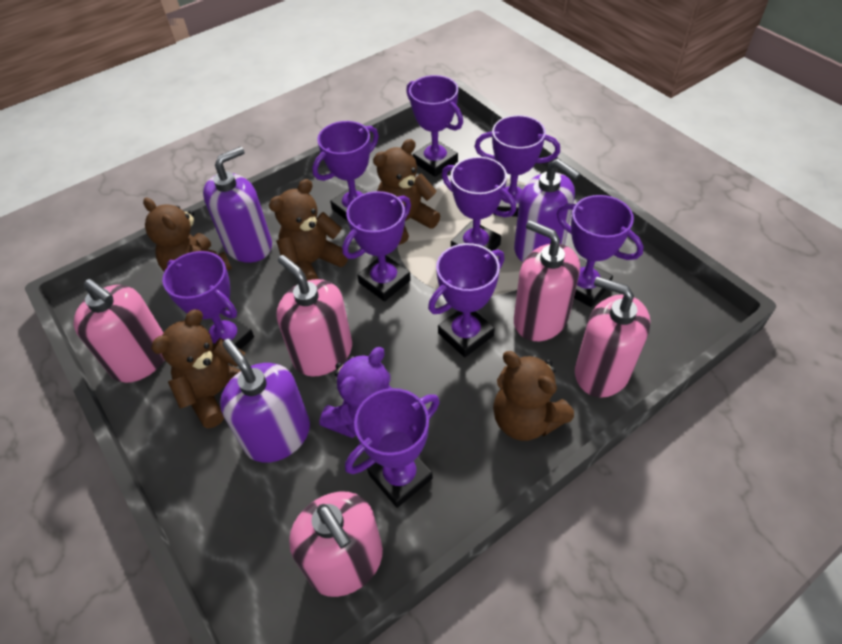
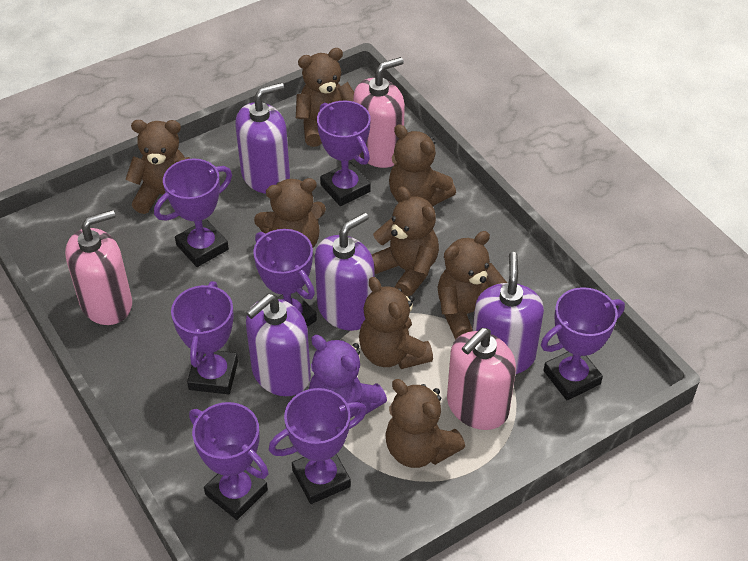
brown teddy bear: 5 -> 8
pink soap dispenser: 5 -> 3
purple soap dispenser: 3 -> 4
purple trophy: 9 -> 7

